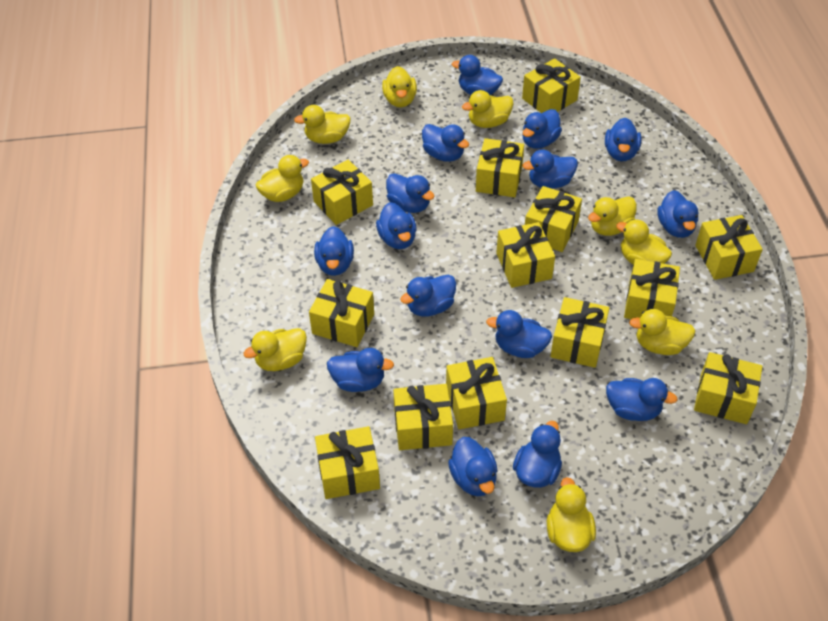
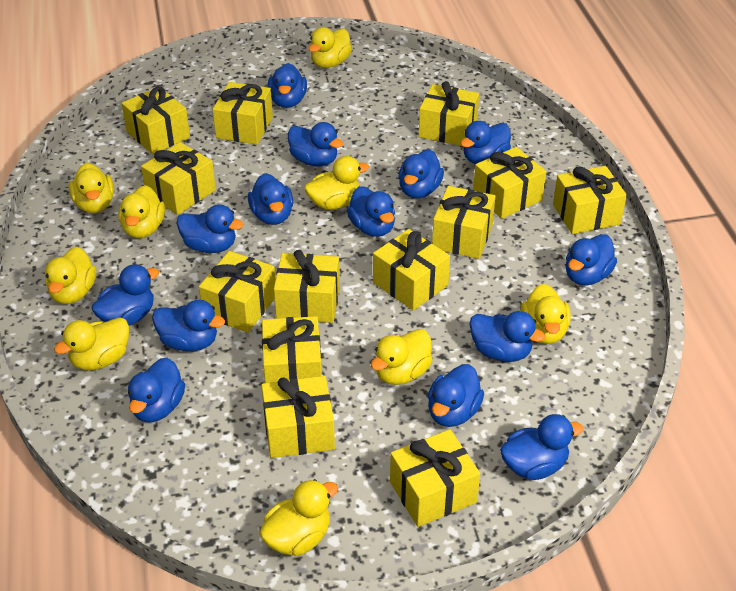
blue duck: 15 -> 14

